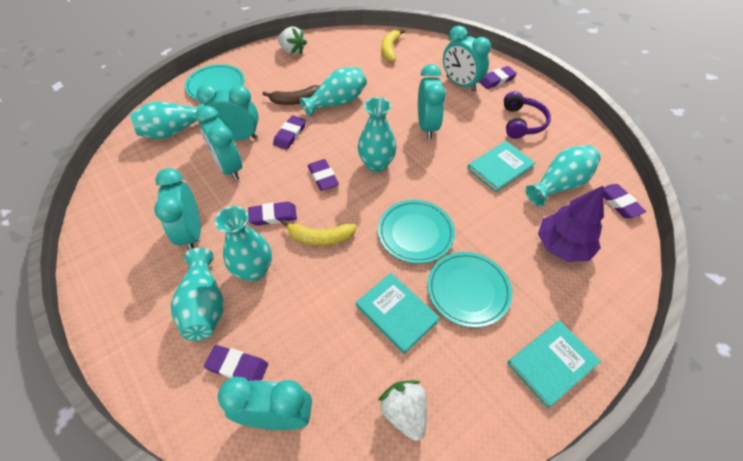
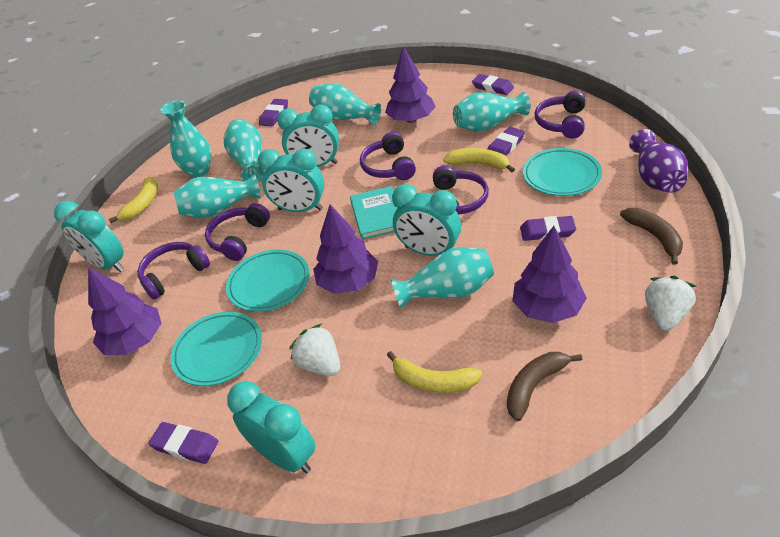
brown banana: 1 -> 2
purple eraser: 6 -> 5
purple headphones: 1 -> 5
purple tree: 1 -> 4
purple vase: 0 -> 1
turquoise book: 3 -> 1
turquoise clock: 6 -> 5
yellow banana: 2 -> 3

